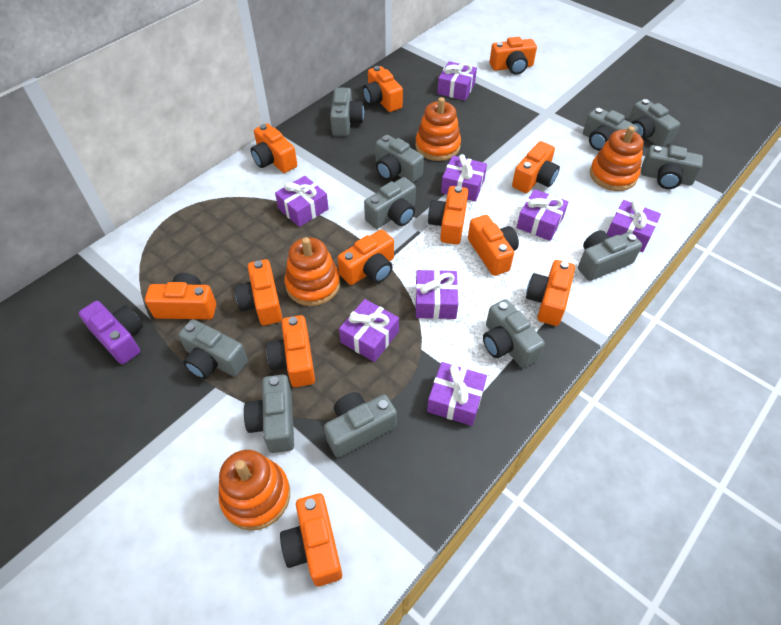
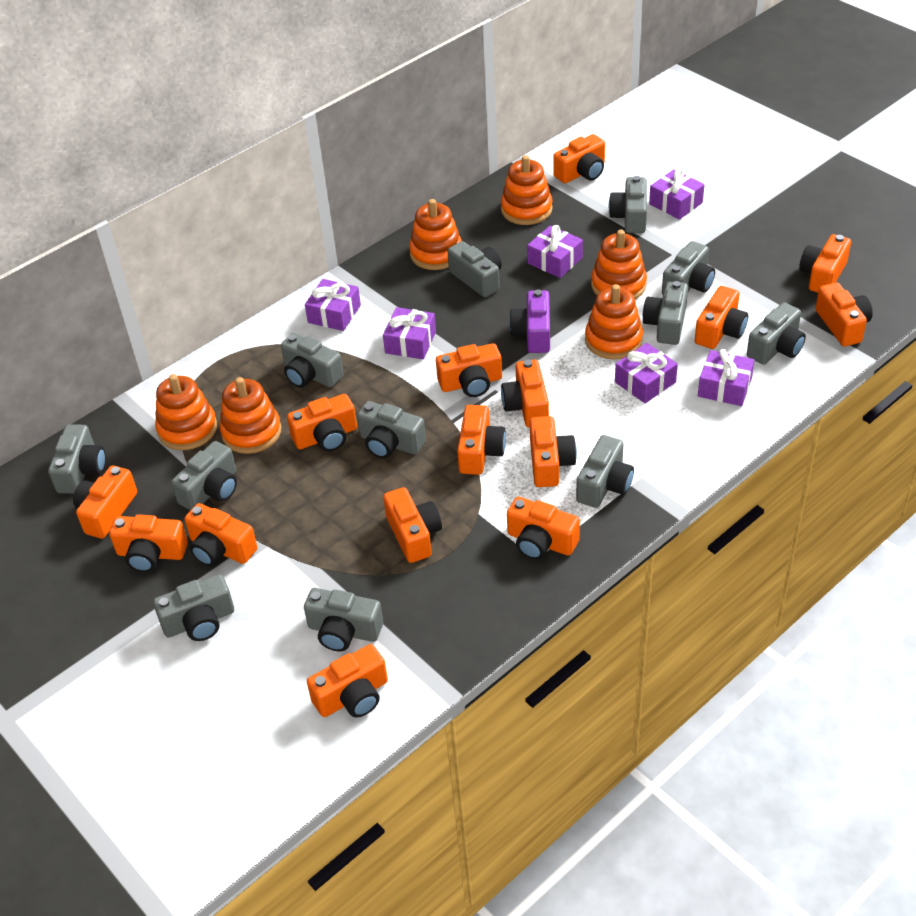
grey camera: 11 -> 12
orange camera: 12 -> 15
orange stacking toy: 4 -> 6
purple gift: 8 -> 6

